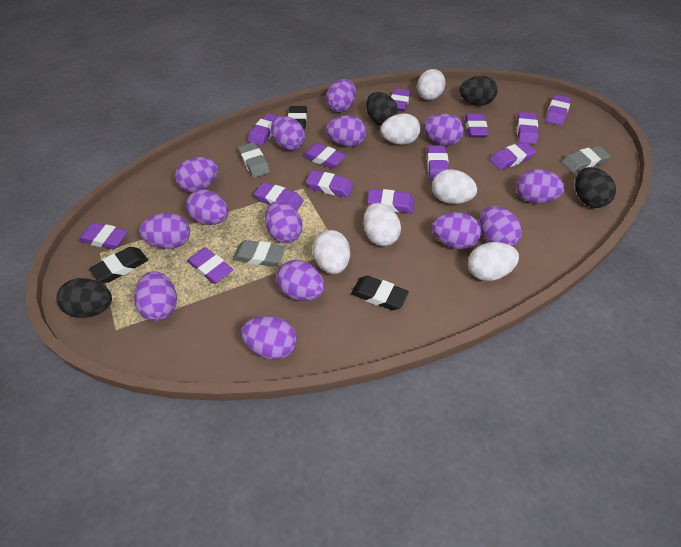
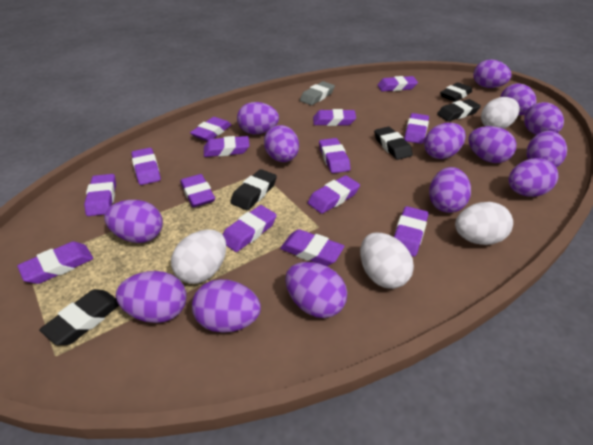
black egg: 4 -> 0
black eraser: 3 -> 5
grey eraser: 3 -> 1
purple eraser: 13 -> 14
white egg: 6 -> 4

